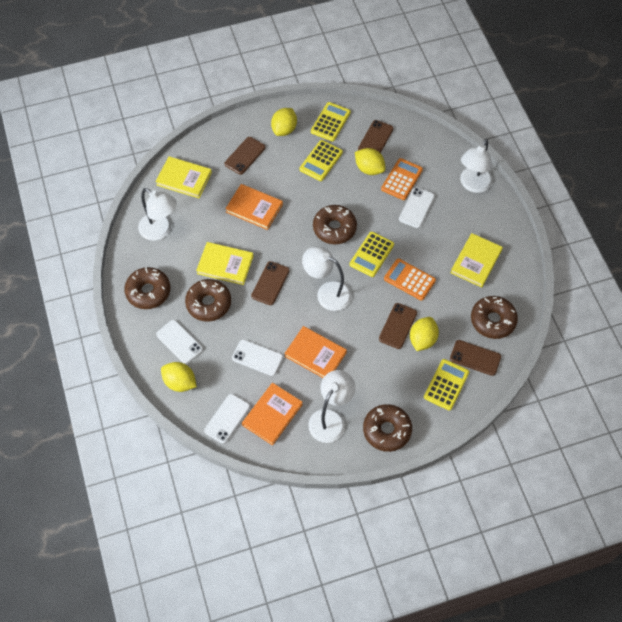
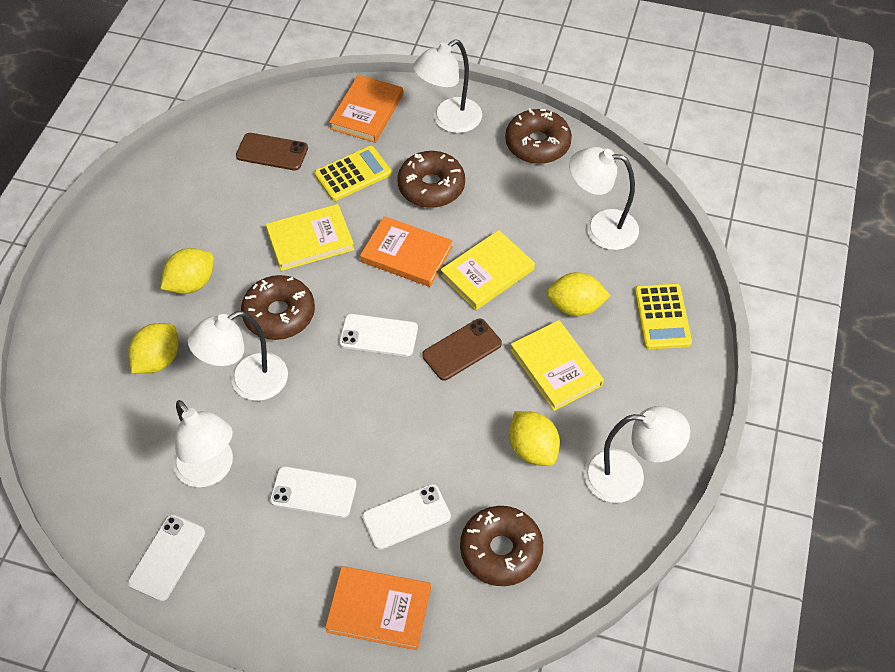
brown donut: 5 -> 4
brown phone: 5 -> 2
orange calculator: 2 -> 0
white lamp: 4 -> 5
yellow calculator: 4 -> 2

